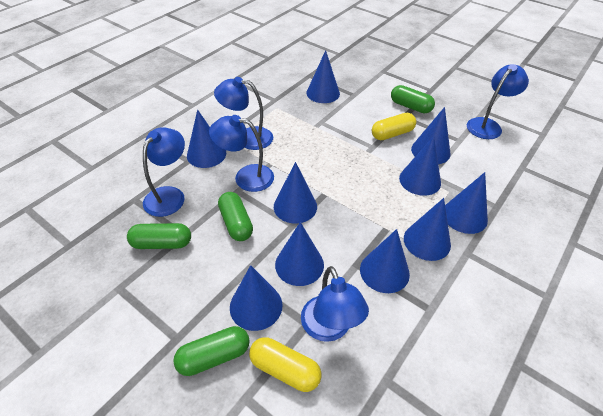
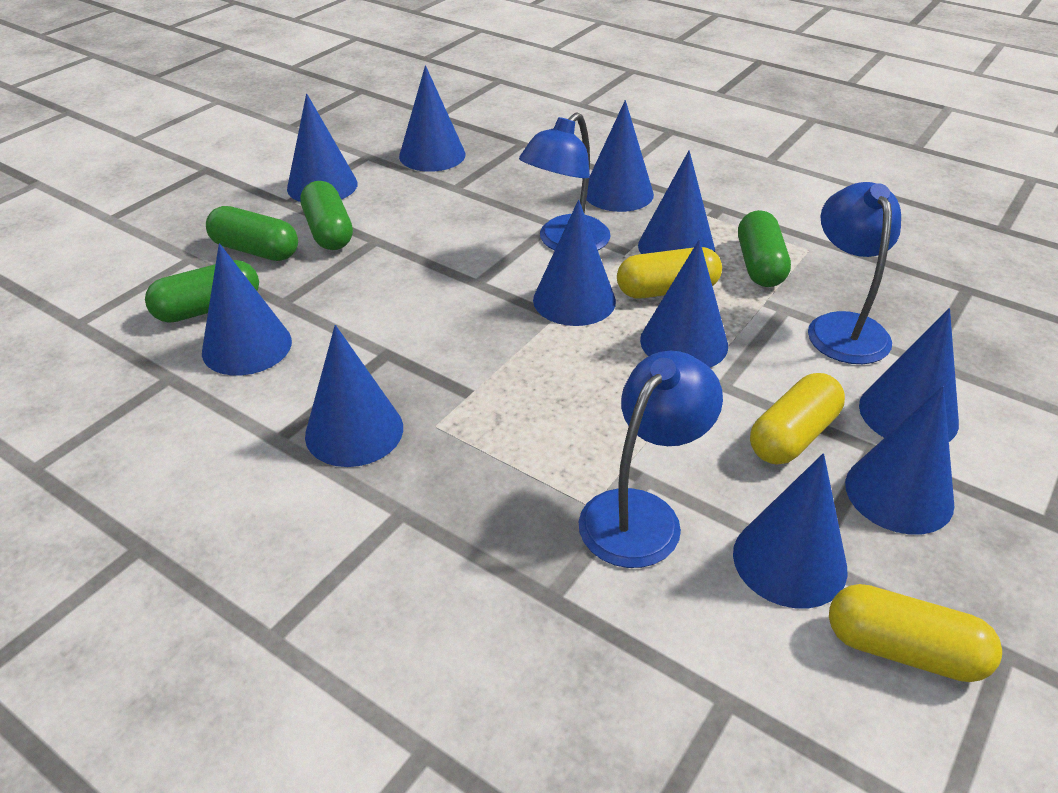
blue cone: 10 -> 11
blue lamp: 5 -> 3
yellow capsule: 2 -> 3

